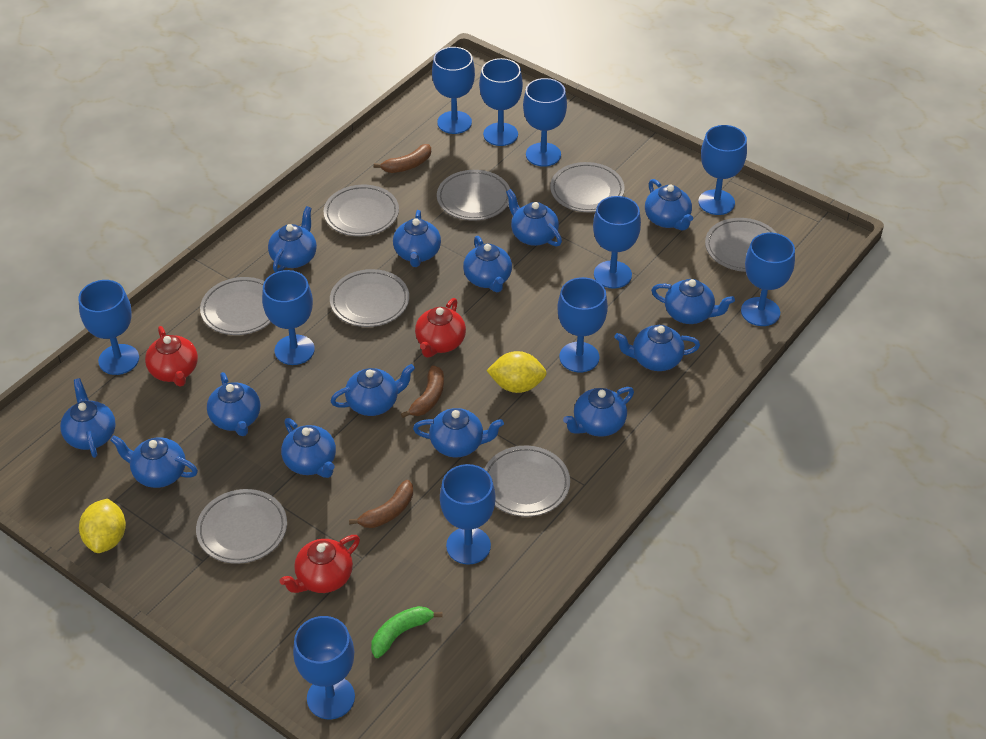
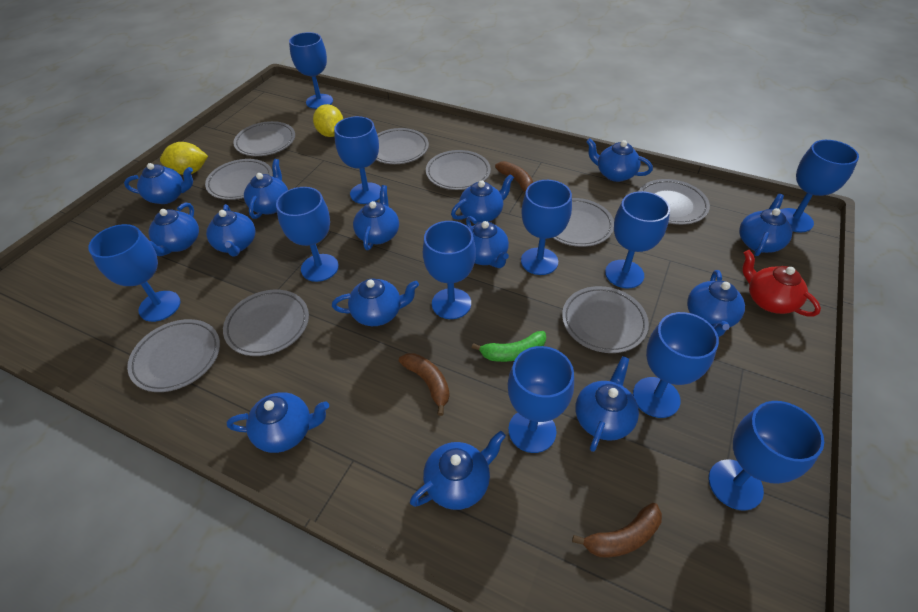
grey plate: 8 -> 9
red teapot: 3 -> 1

